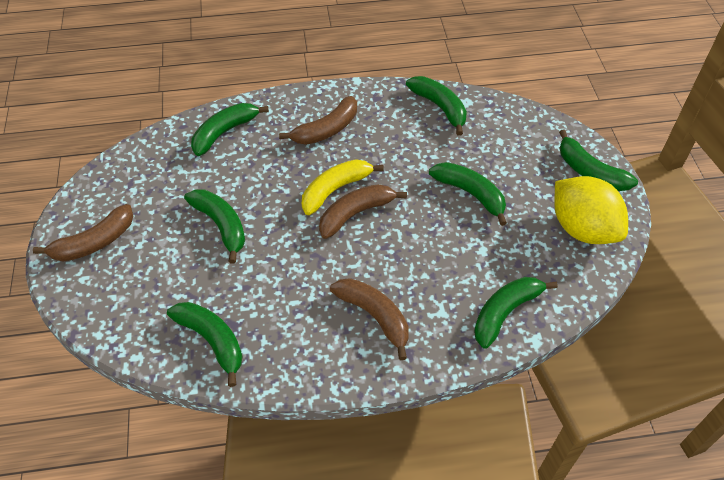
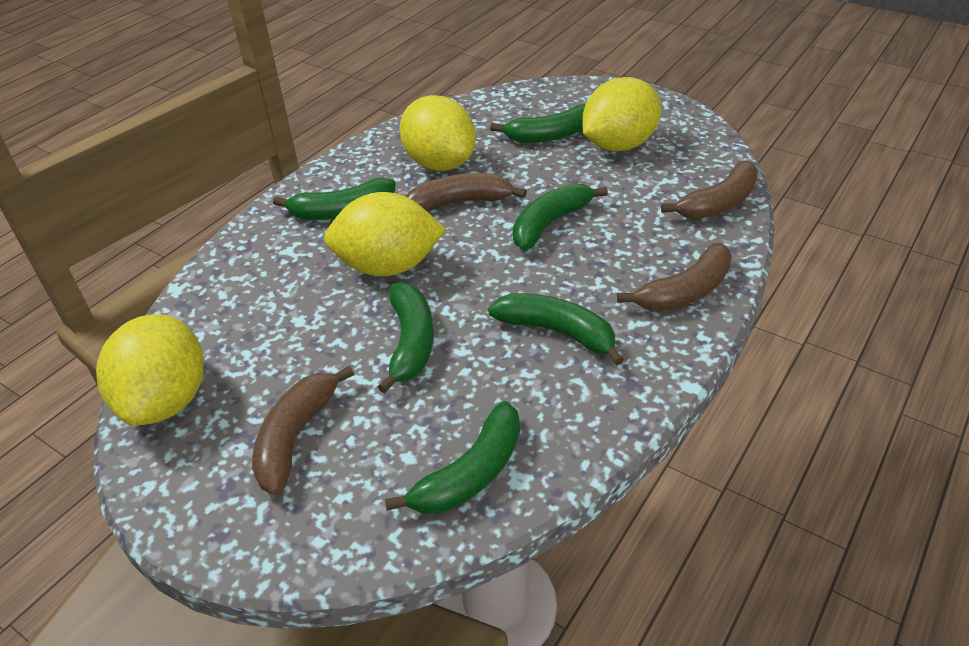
green banana: 7 -> 6
yellow banana: 1 -> 0
yellow lemon: 1 -> 4

